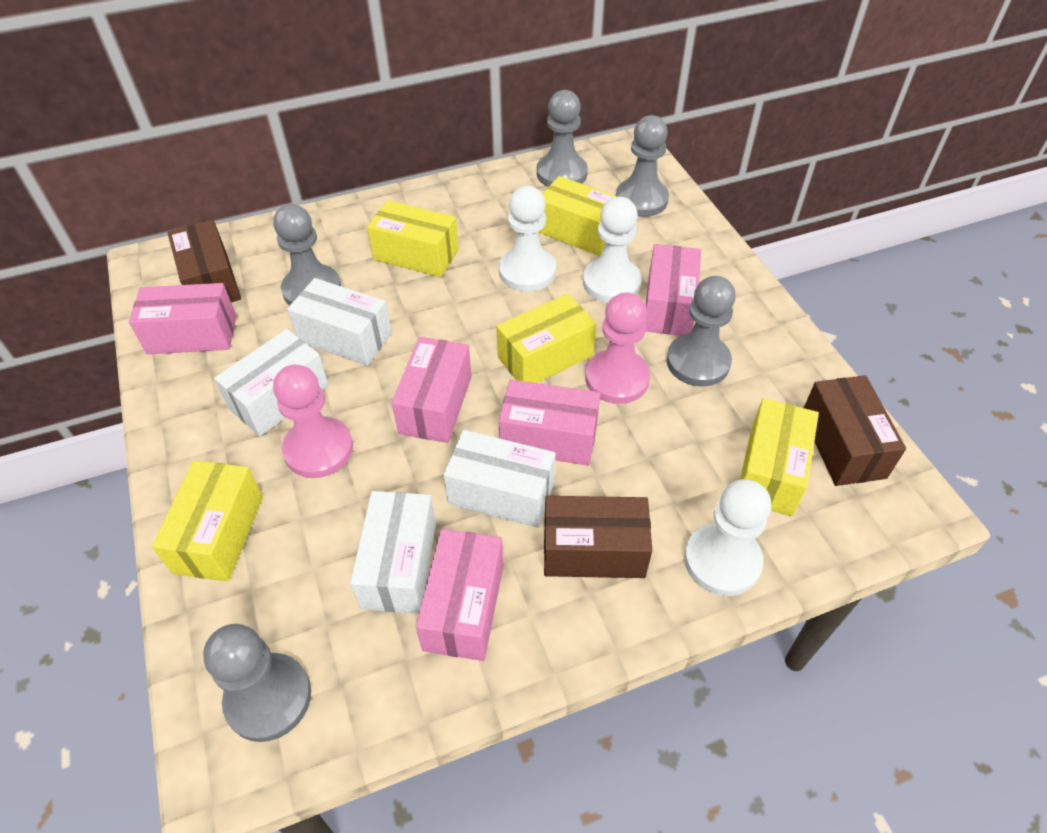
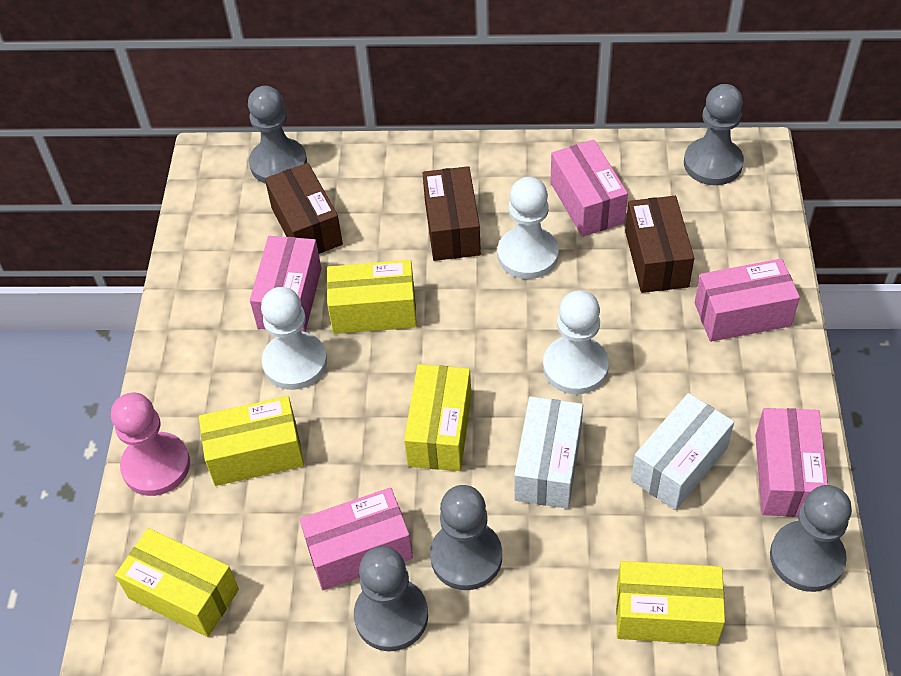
pink pawn: 2 -> 1
white box: 4 -> 2

